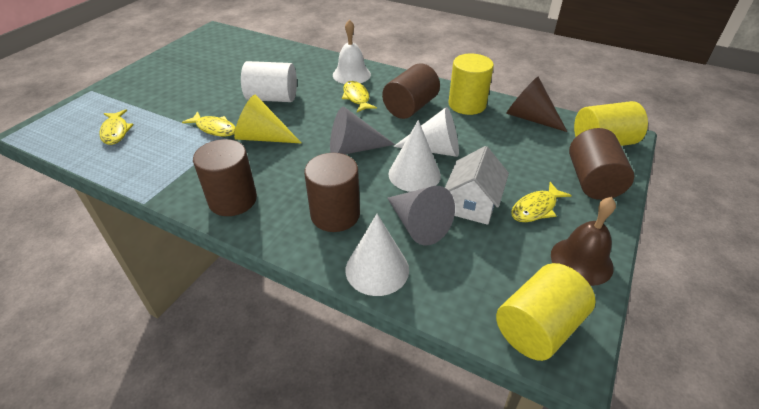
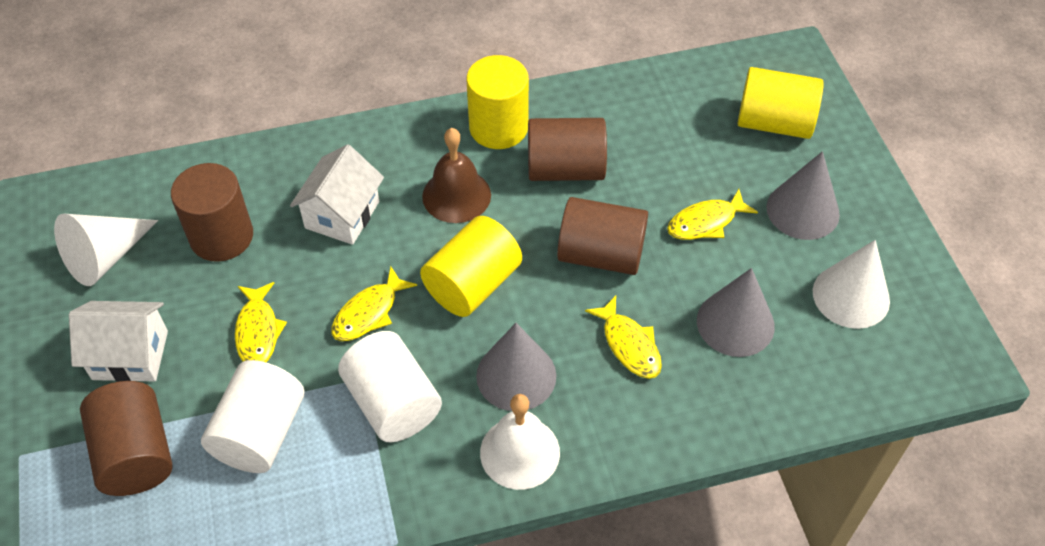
brown cone: 1 -> 0
grey cone: 2 -> 3
white cone: 3 -> 2
white cylinder: 1 -> 2
white house: 1 -> 2
yellow cone: 1 -> 0

